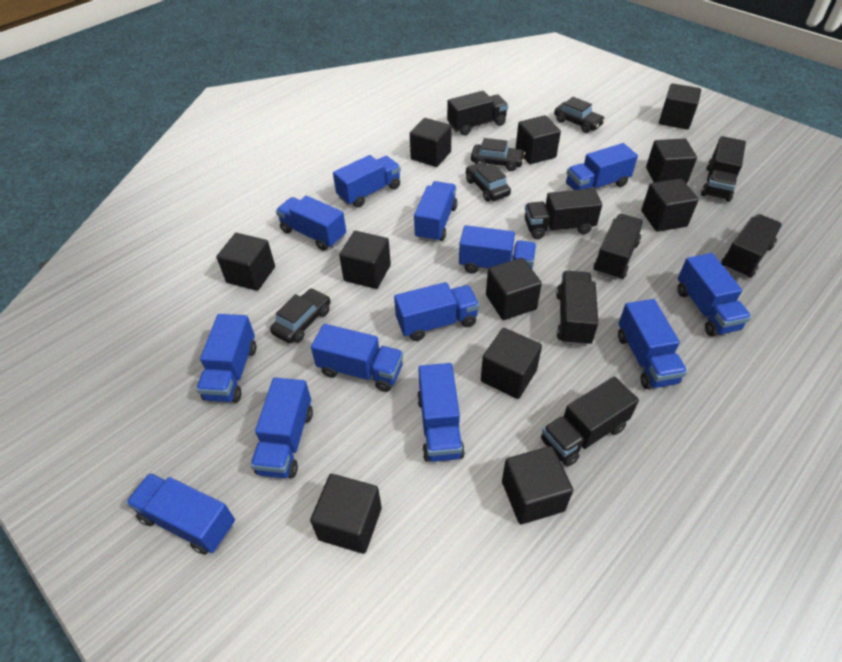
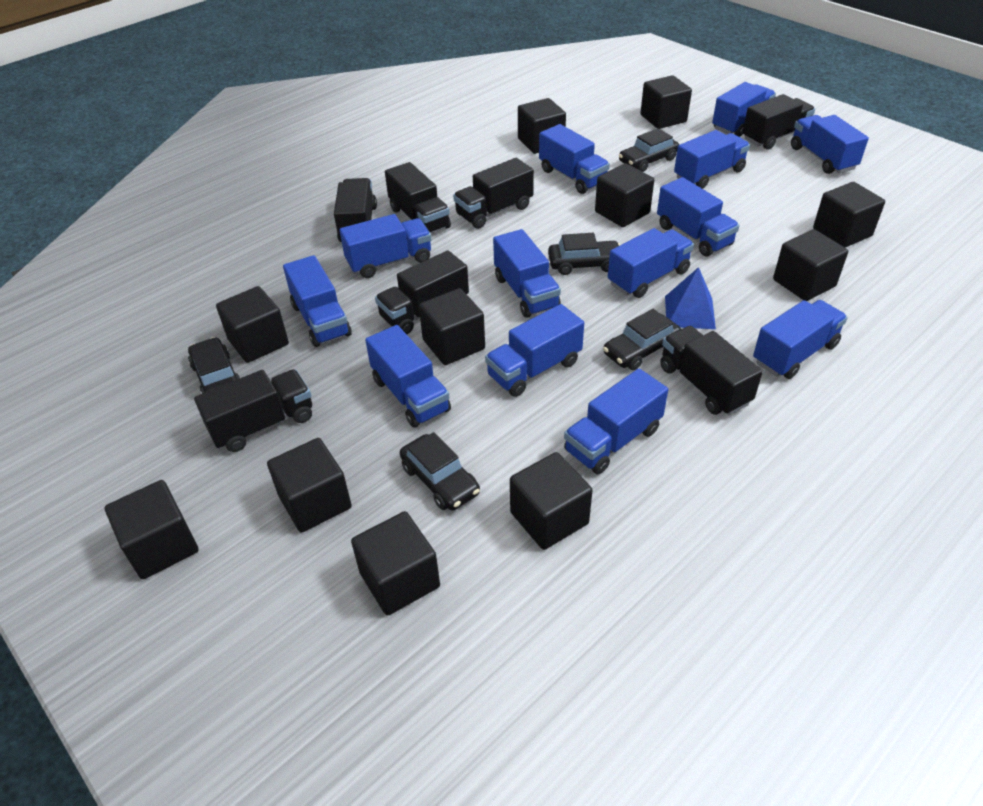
black car: 4 -> 5
blue pyramid: 0 -> 1

